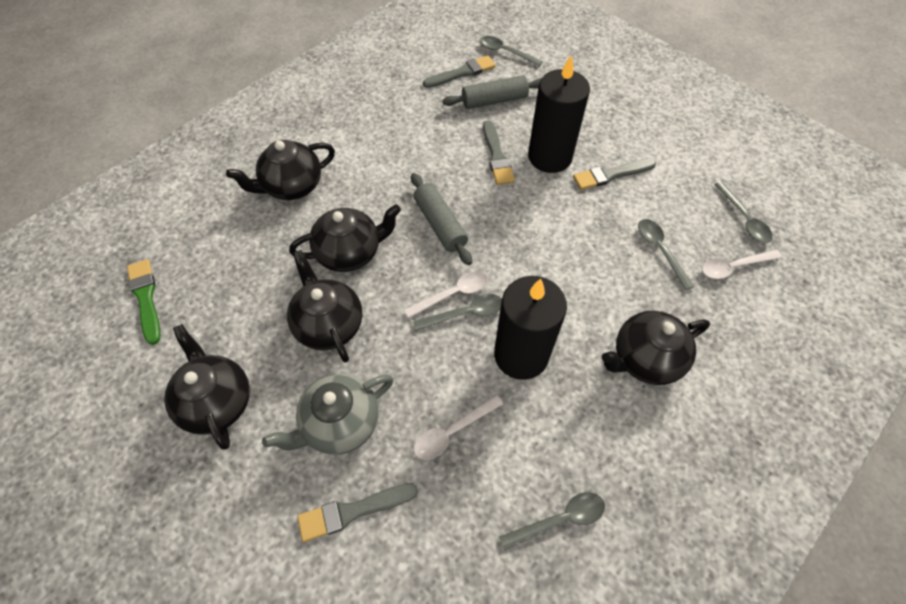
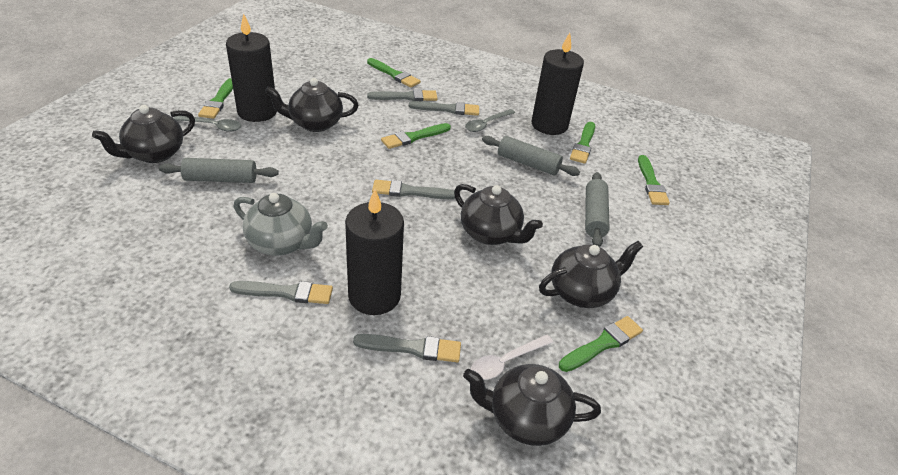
black candle: 2 -> 3
green brush: 1 -> 6
grey brush: 4 -> 5
grey rolling pin: 2 -> 3
grey spoon: 5 -> 2
white spoon: 3 -> 1

